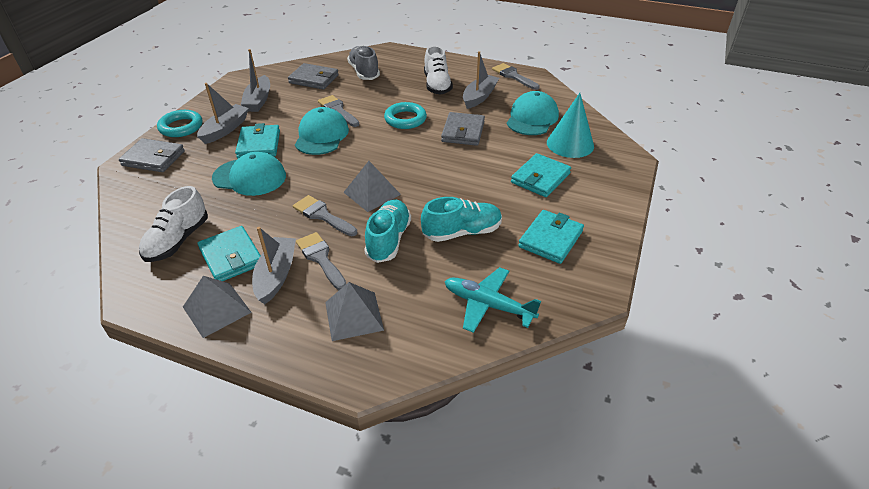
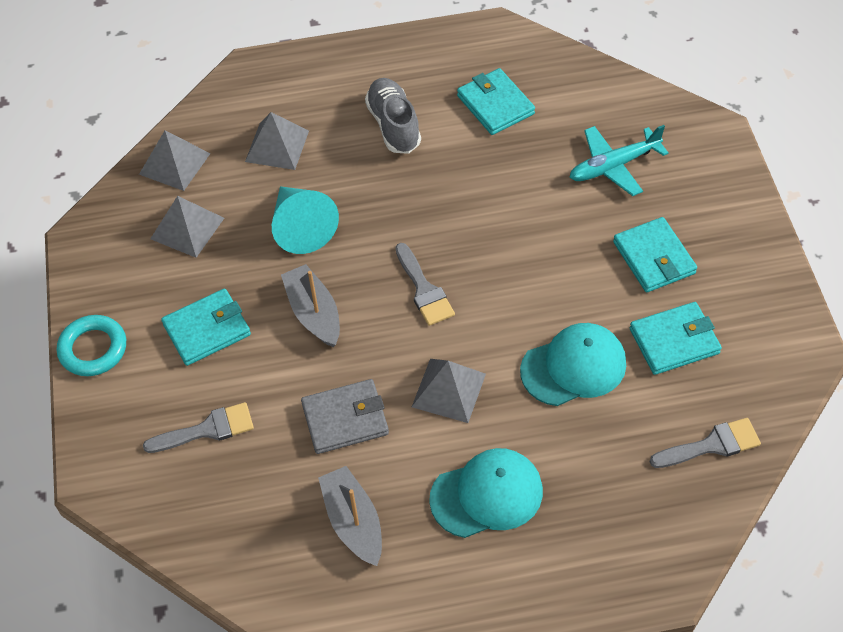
grey boat: 4 -> 2
grey brush: 4 -> 3
grey pyramid: 3 -> 4
grey wallet: 3 -> 1
turquoise cap: 3 -> 2
turquoise ring: 2 -> 1
turquoise shoe: 2 -> 0
white shoe: 2 -> 0

